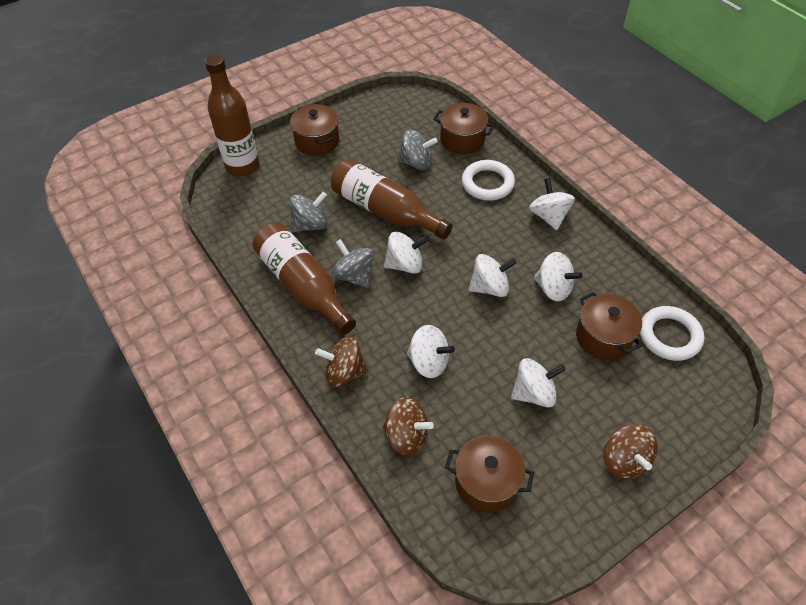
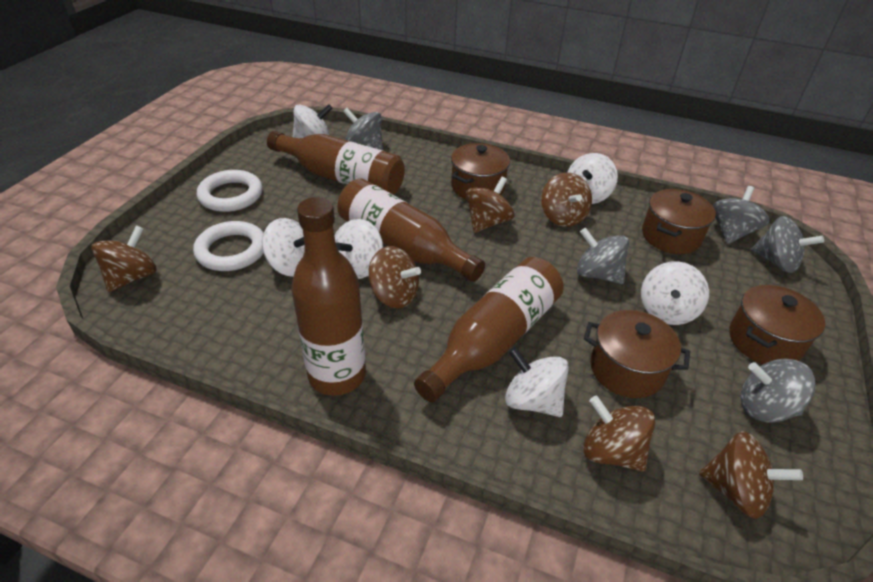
brown bottle: 3 -> 4
brown spinning top: 3 -> 6
grey spinning top: 3 -> 5

